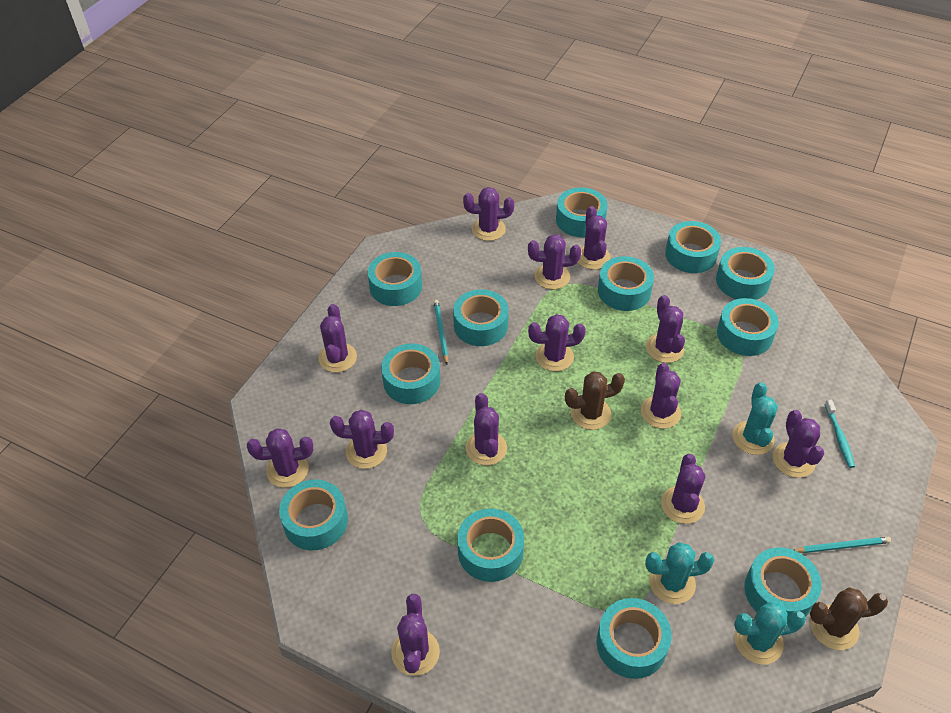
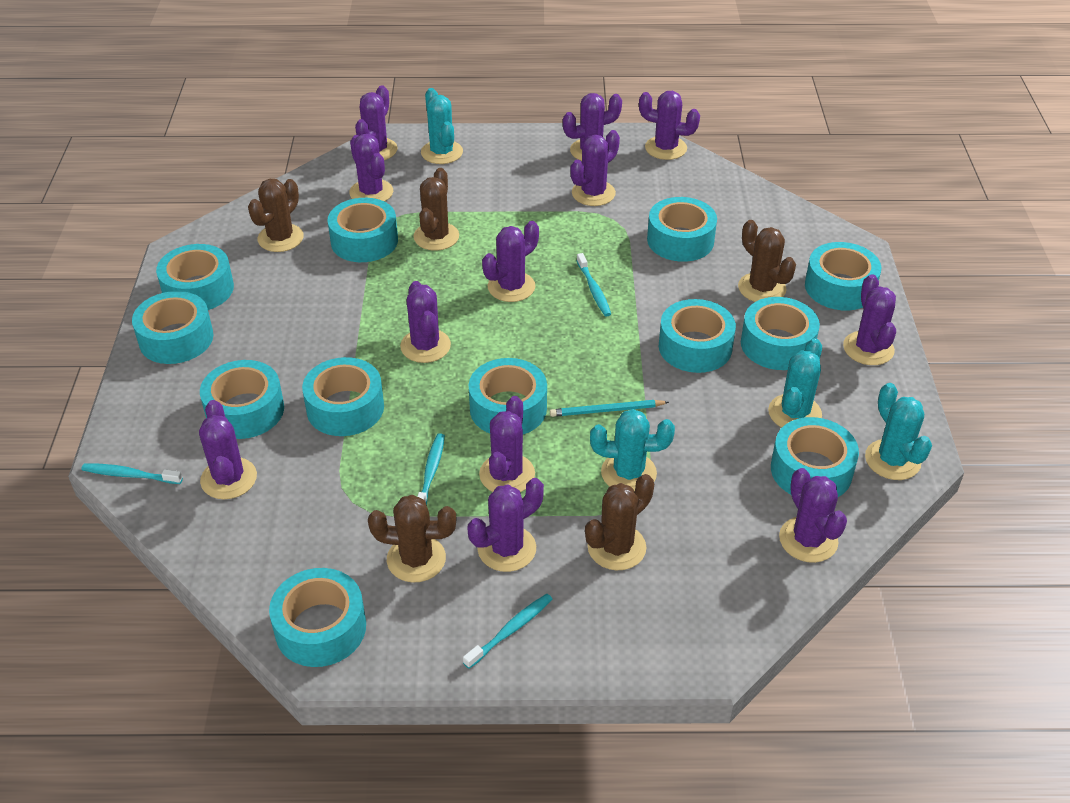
brown cactus: 2 -> 5
purple cactus: 13 -> 12
turquoise cactus: 3 -> 4
turquoise pencil: 2 -> 1
turquoise toothbrush: 1 -> 4

